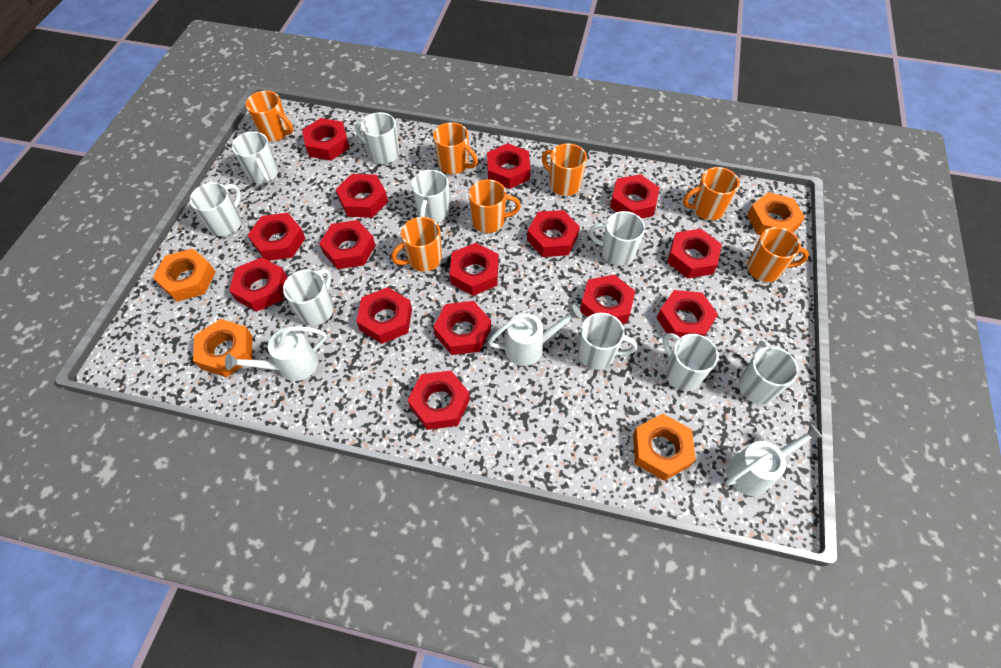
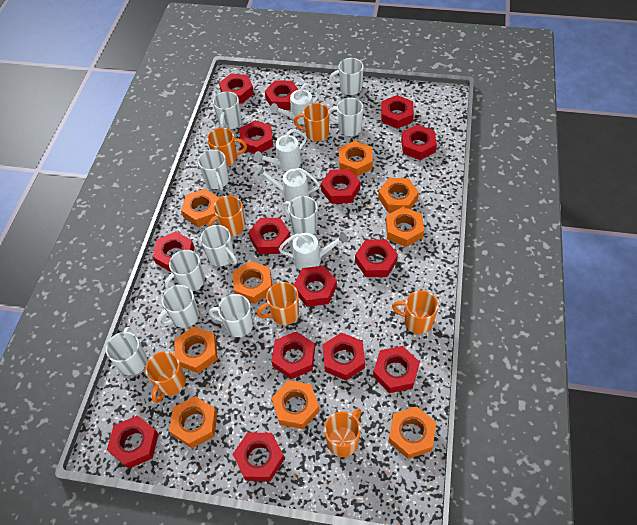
orange nut: 4 -> 9
white mug: 9 -> 10
white watering can: 3 -> 4

